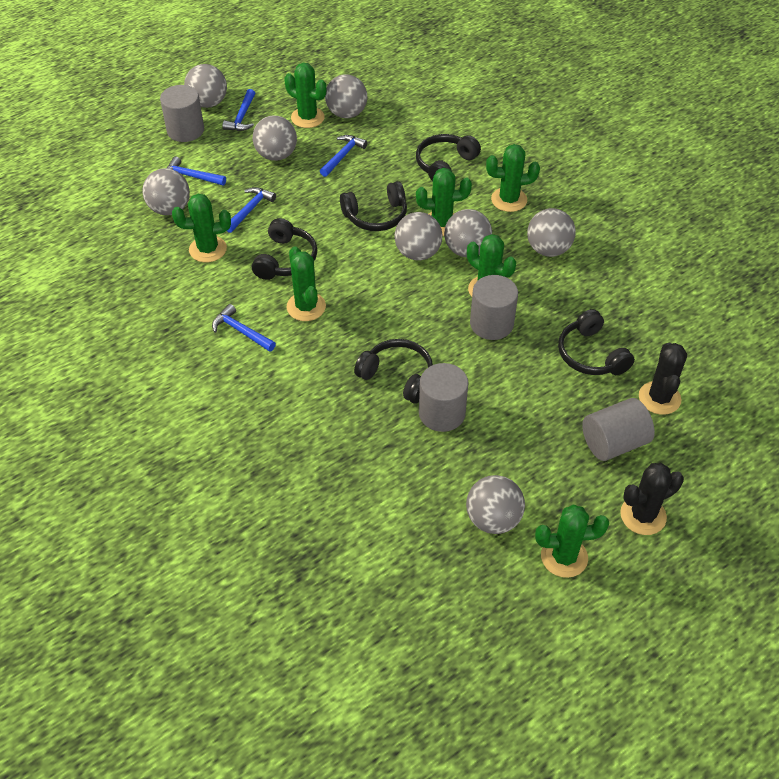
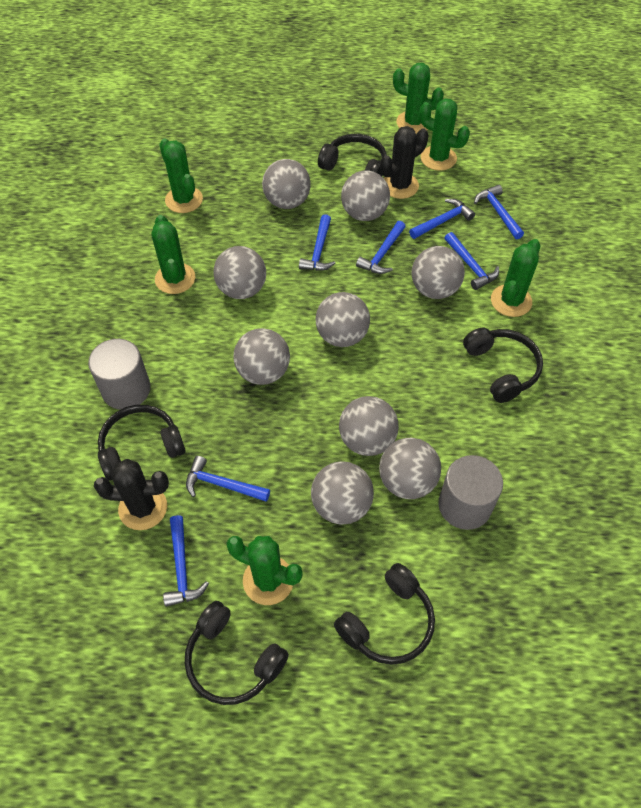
blue hammer: 5 -> 7
green cactus: 7 -> 6
grey ball: 8 -> 9
grey cylinder: 4 -> 2

